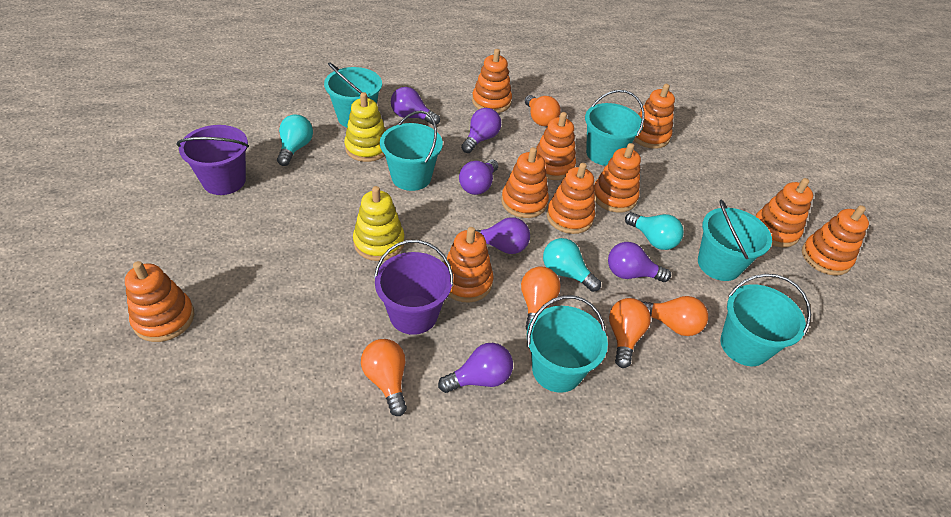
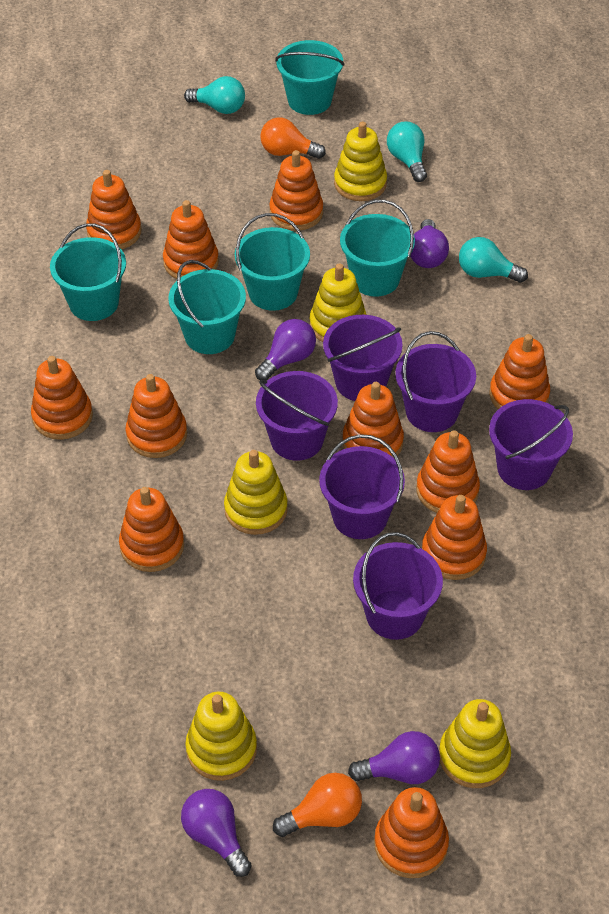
orange light bulb: 5 -> 2
orange stacking toy: 10 -> 11
purple bucket: 2 -> 6
purple light bulb: 6 -> 4
turquoise bucket: 6 -> 5
yellow stacking toy: 2 -> 5

